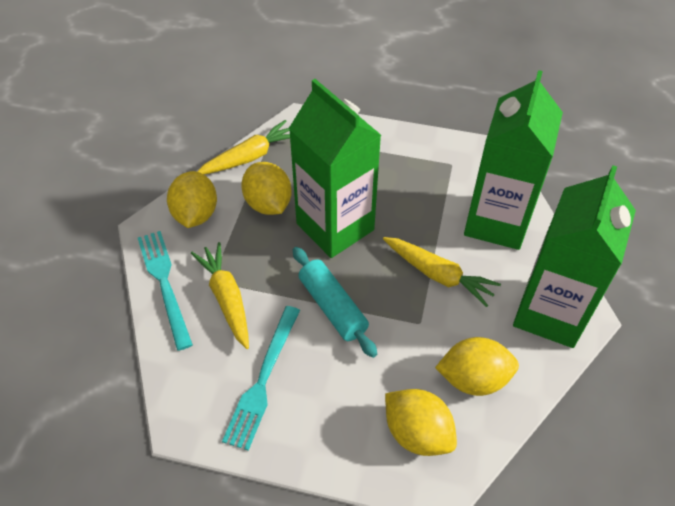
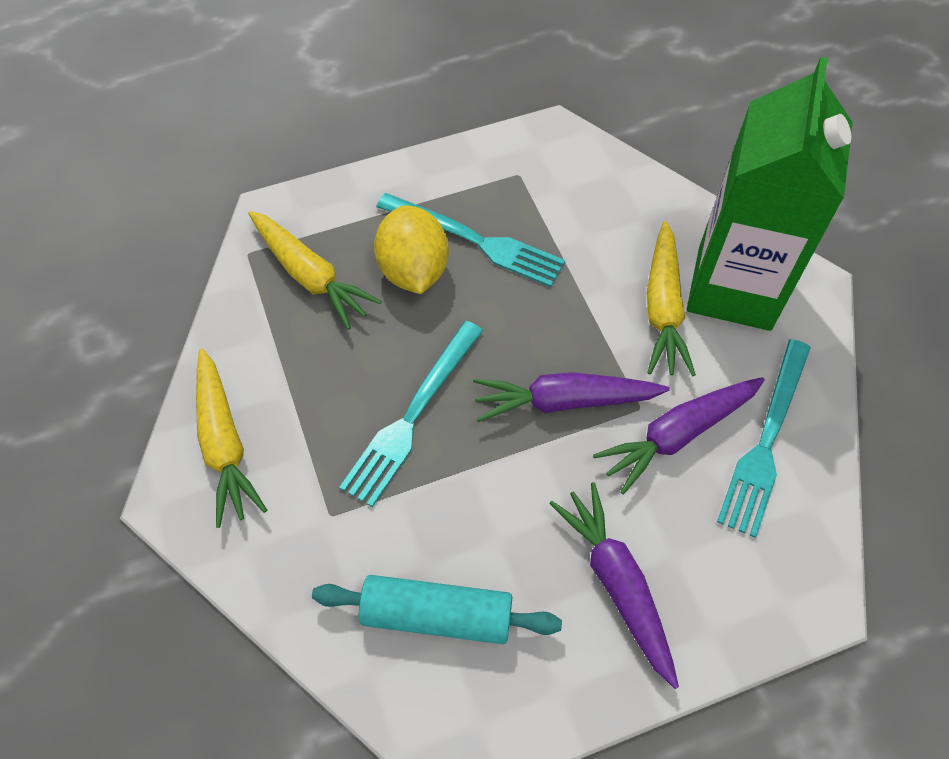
green carton: 3 -> 1
purple carrot: 0 -> 3
turquoise fork: 2 -> 3
yellow lemon: 4 -> 1

